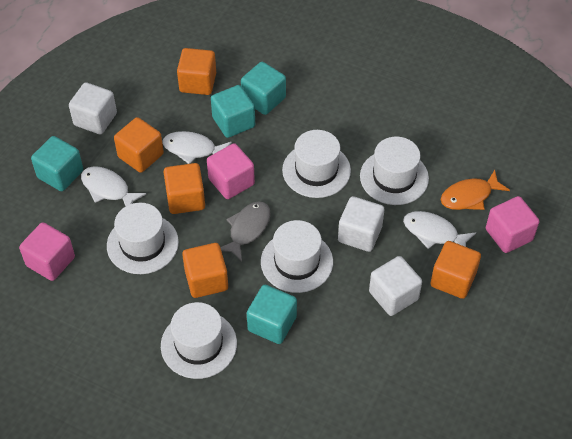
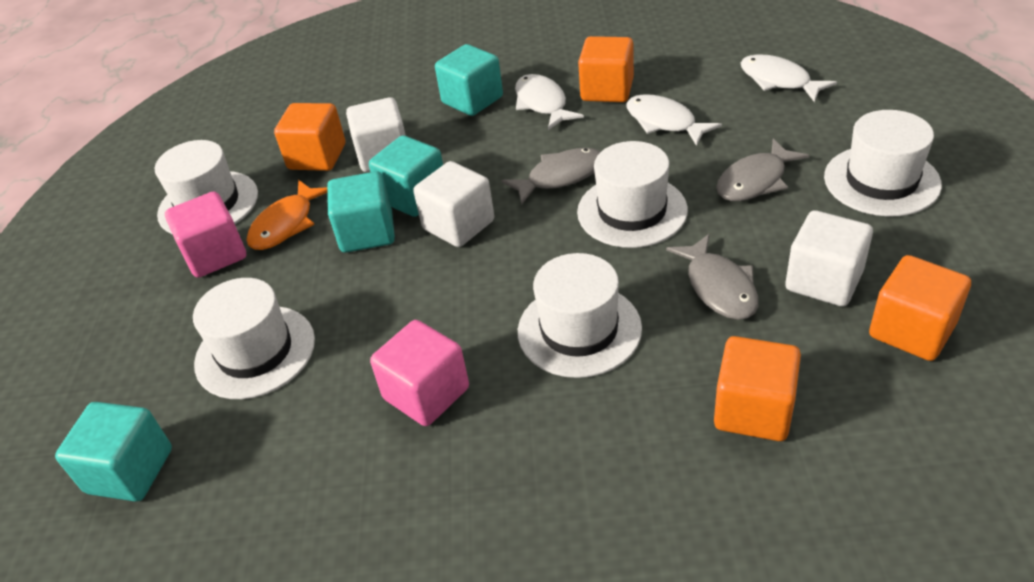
grey fish: 1 -> 3
orange cube: 5 -> 4
pink cube: 3 -> 2

